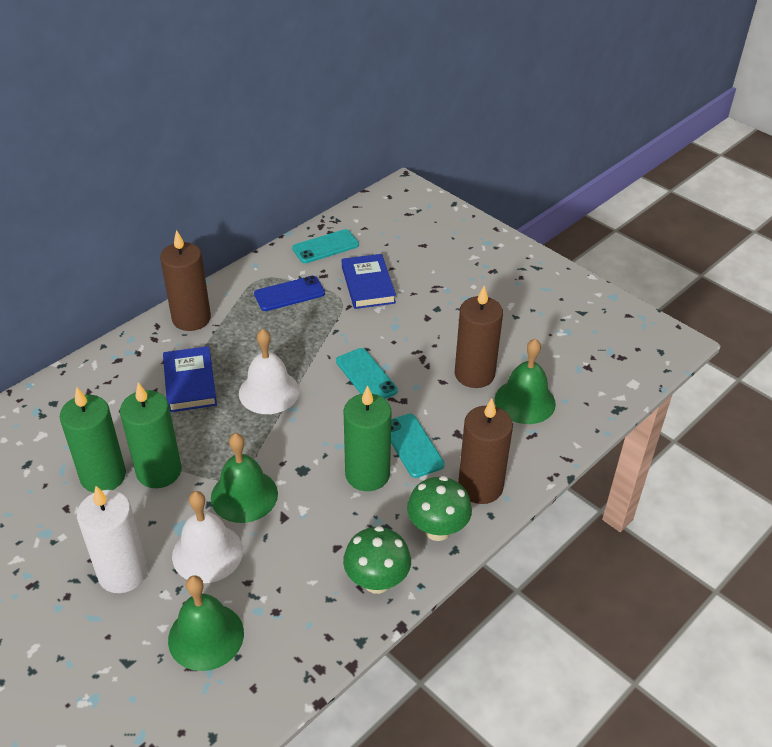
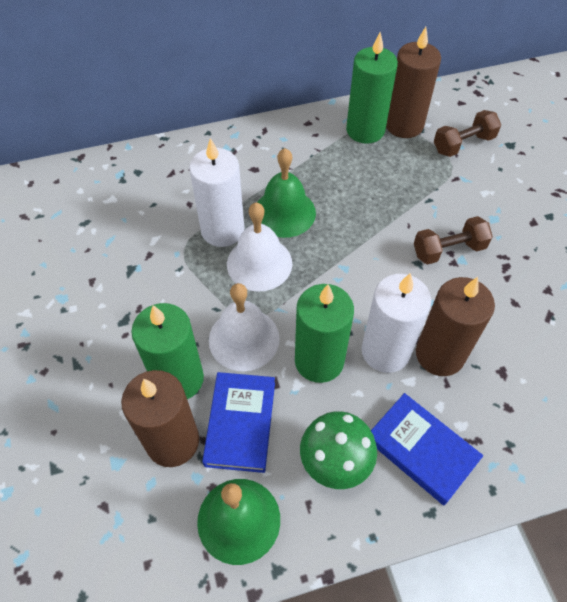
blue phone: 1 -> 0
brown dumbbell: 0 -> 2
green bell: 3 -> 2
green mushroom: 2 -> 1
turquoise phone: 3 -> 0
white candle: 1 -> 2

